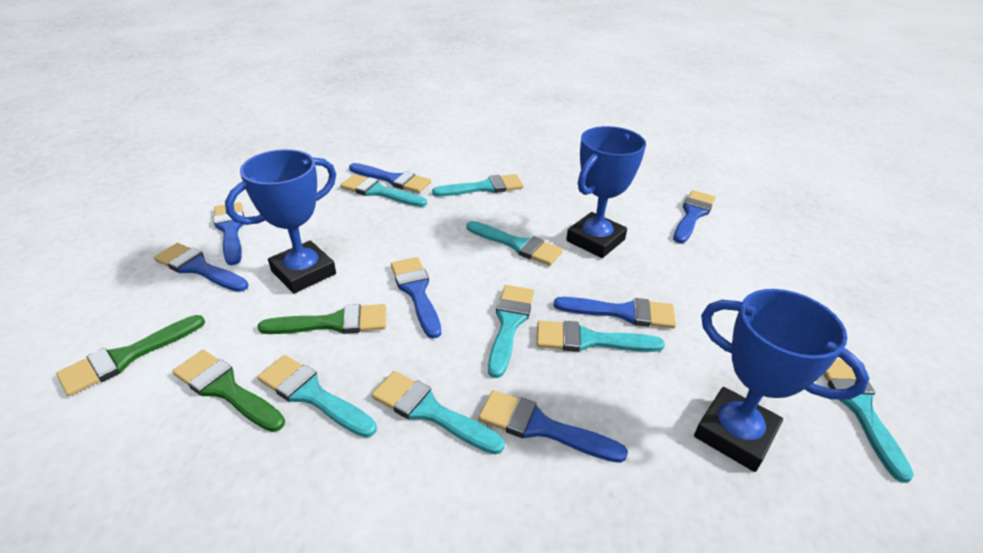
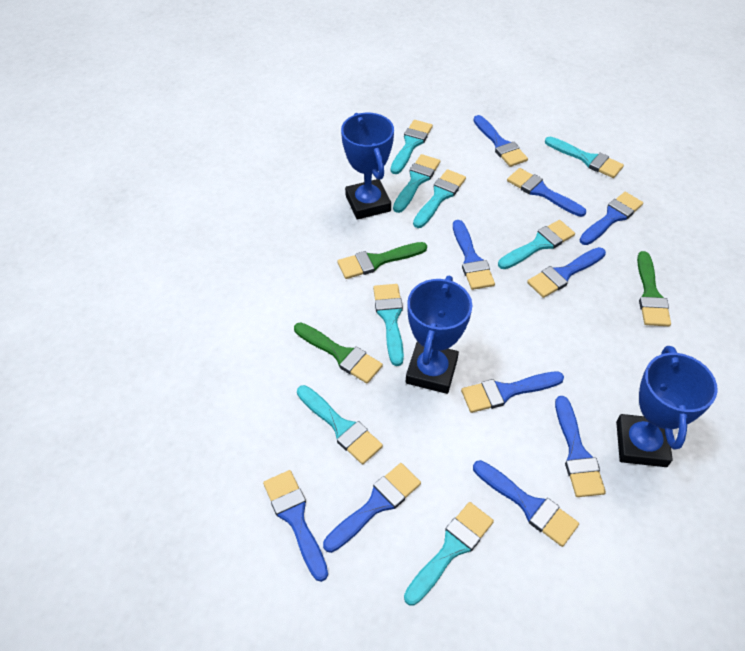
blue brush: 7 -> 10

